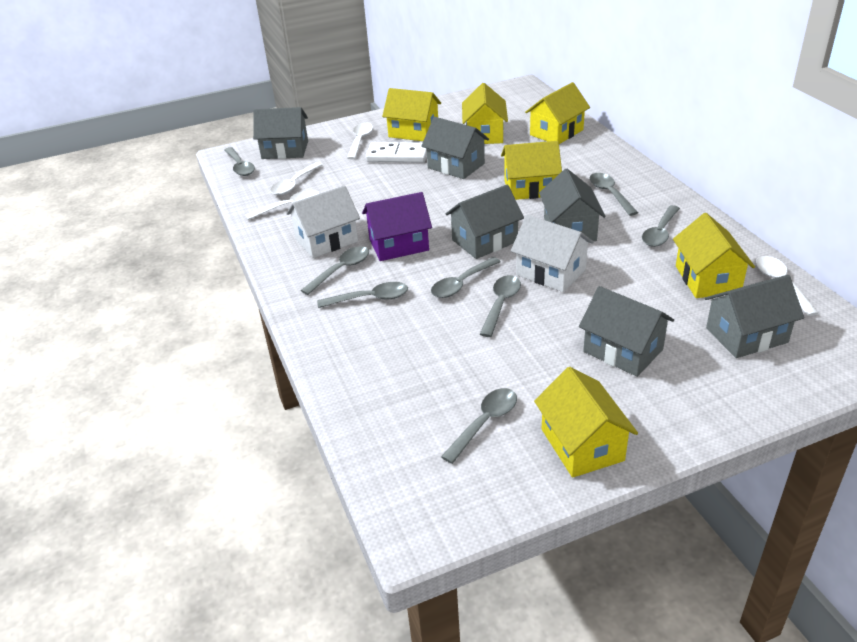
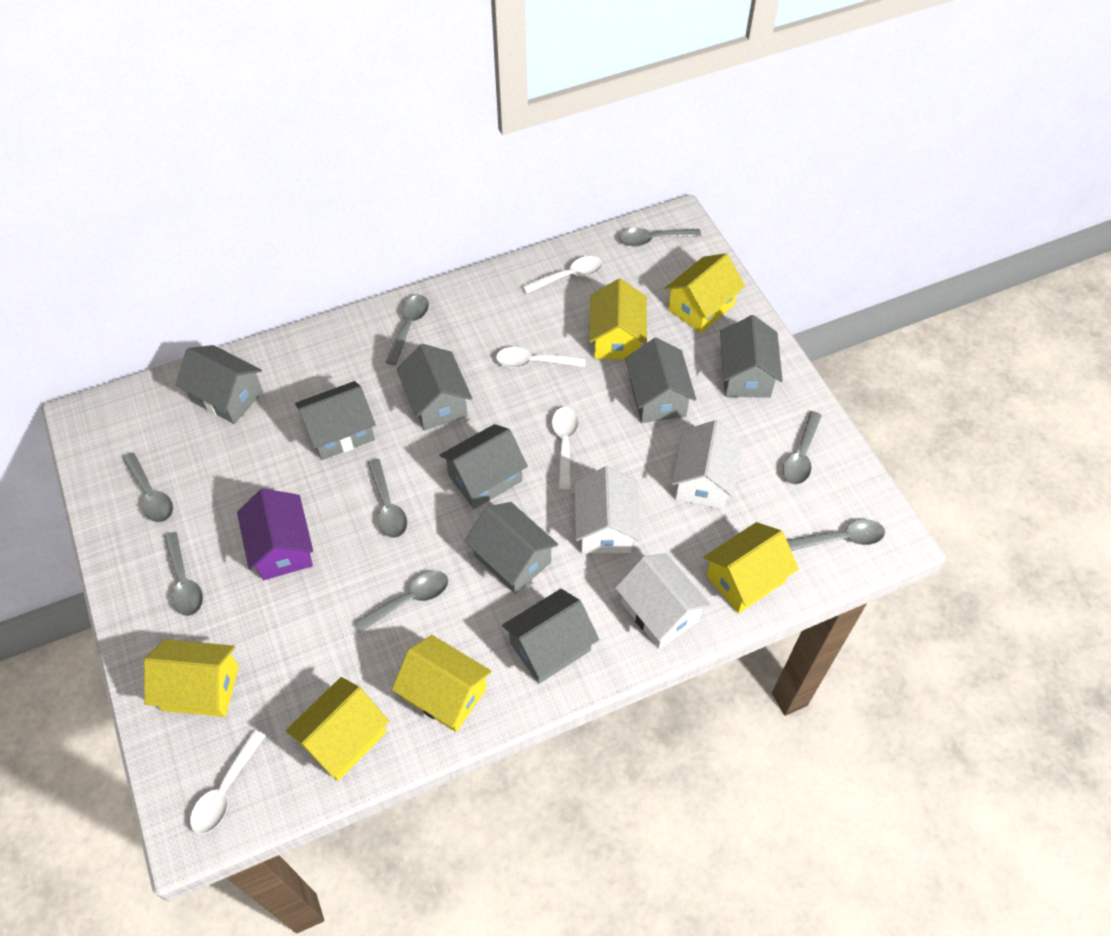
grey house: 6 -> 8
white domino: 1 -> 0
white house: 2 -> 3

